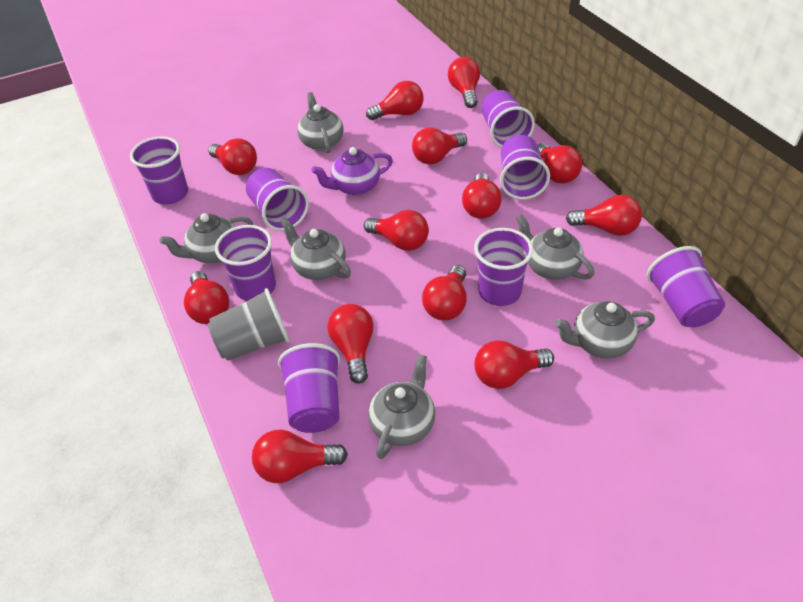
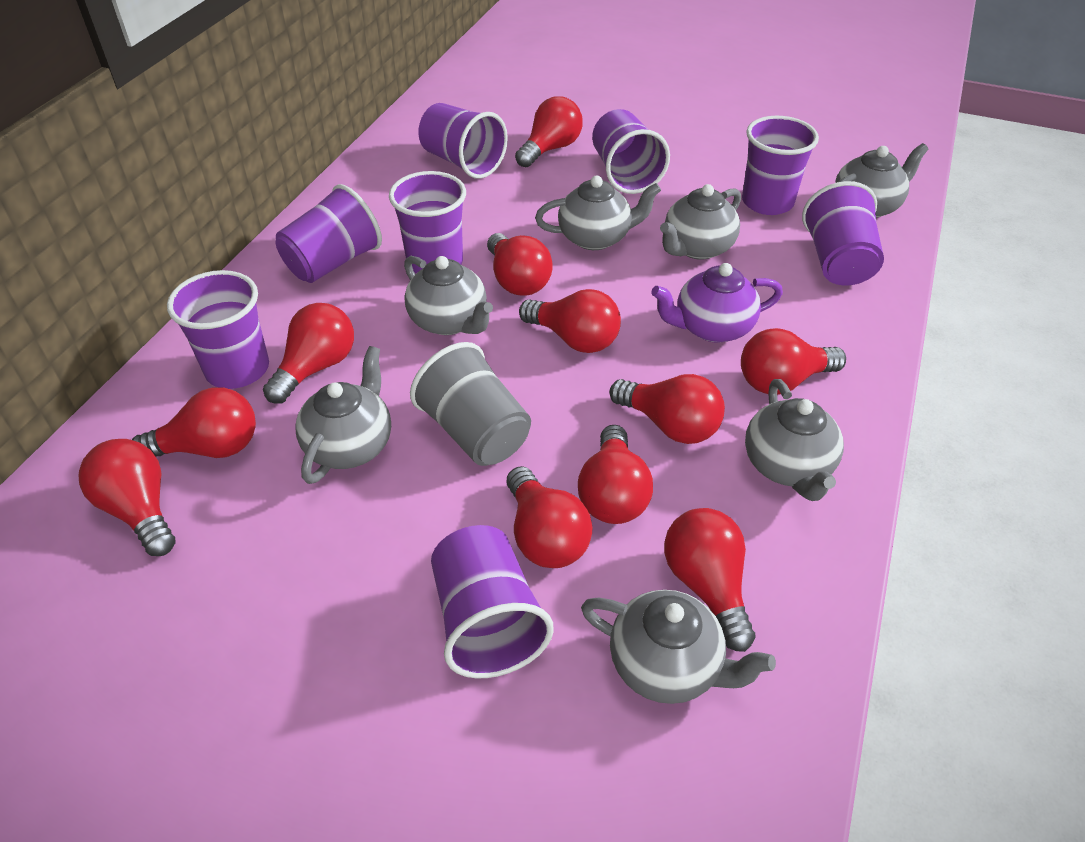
grey teapot: 6 -> 7
red light bulb: 13 -> 11

